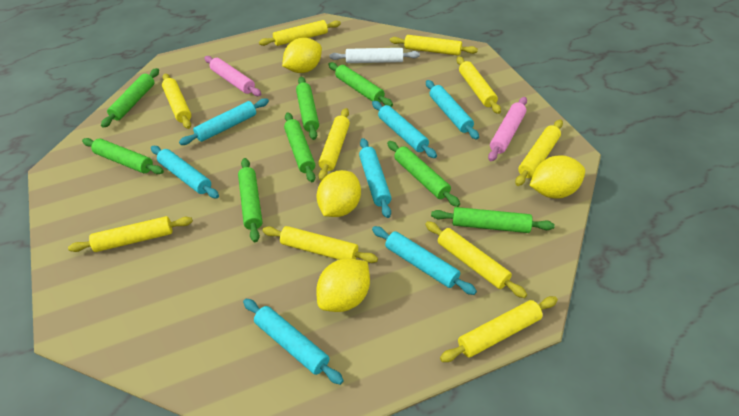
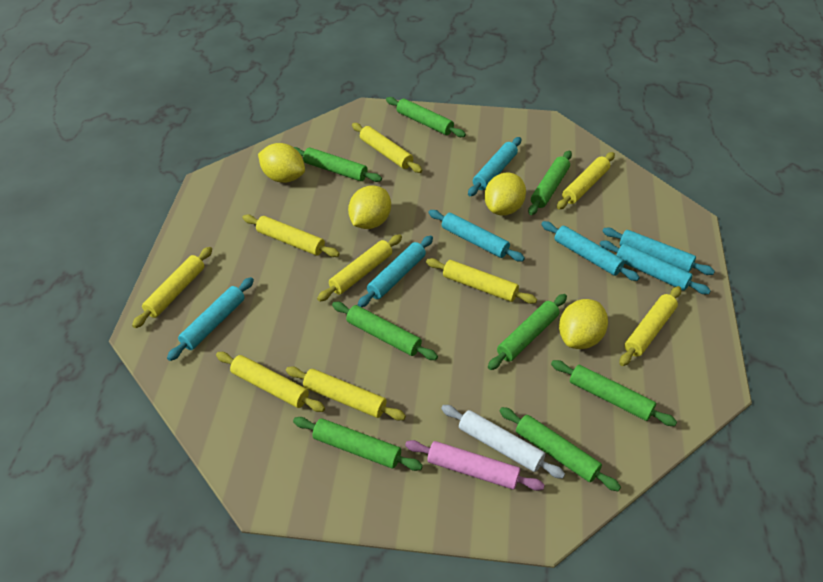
pink rolling pin: 2 -> 1
yellow rolling pin: 10 -> 9

